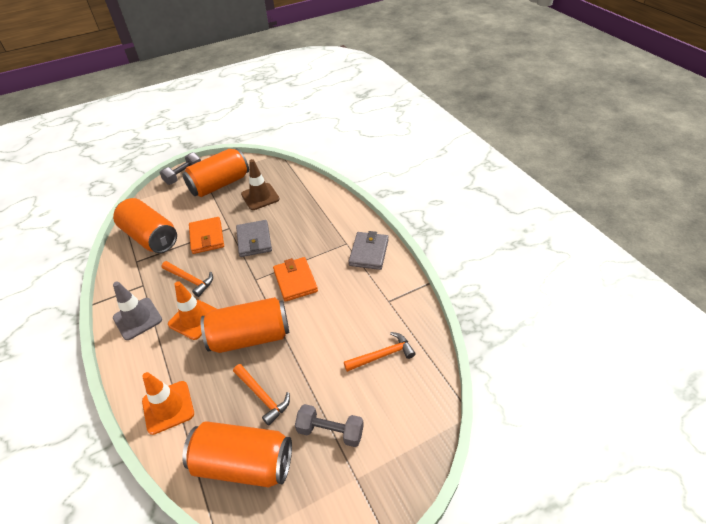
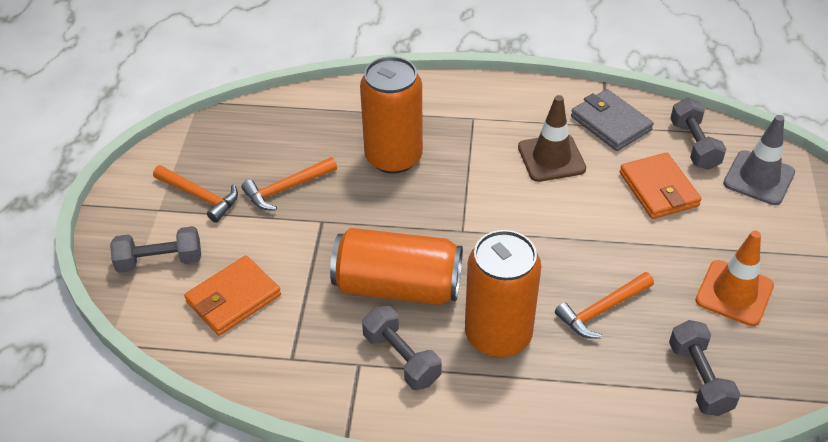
grey dumbbell: 2 -> 4
grey wallet: 2 -> 1
orange can: 4 -> 3
orange traffic cone: 2 -> 1

